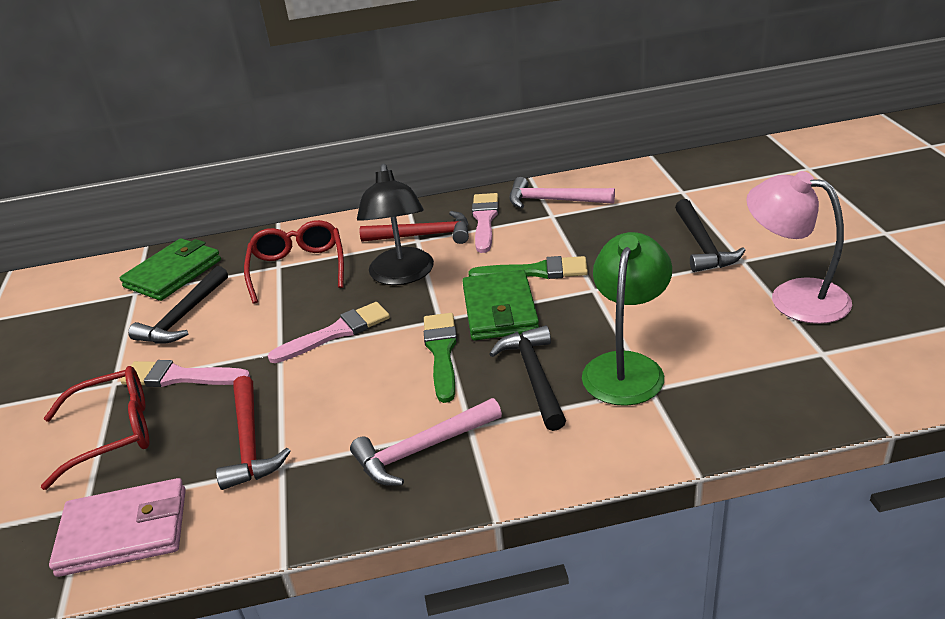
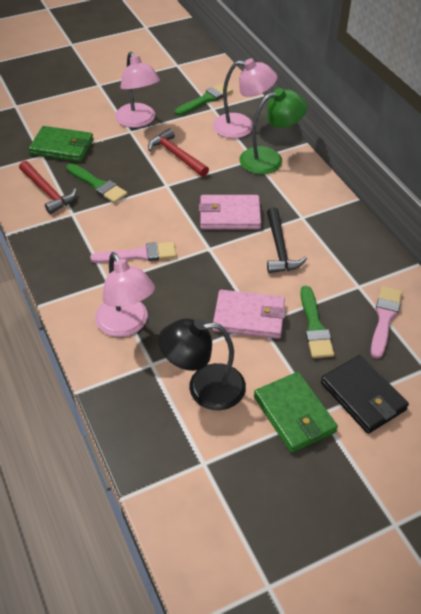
black hammer: 3 -> 1
black wallet: 0 -> 1
green brush: 2 -> 3
pink brush: 3 -> 2
pink hammer: 2 -> 0
pink lamp: 1 -> 3
pink wallet: 1 -> 2
red glasses: 2 -> 0

